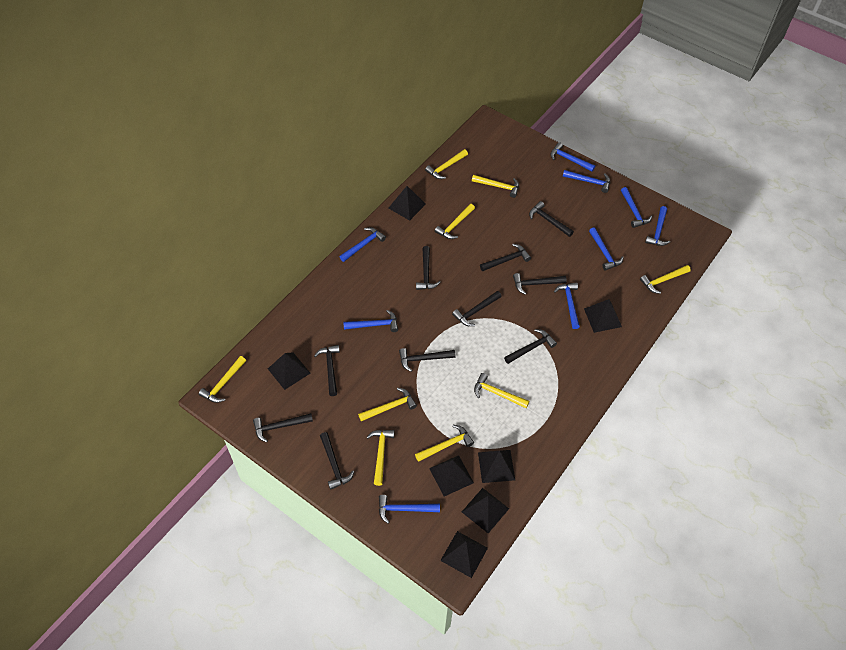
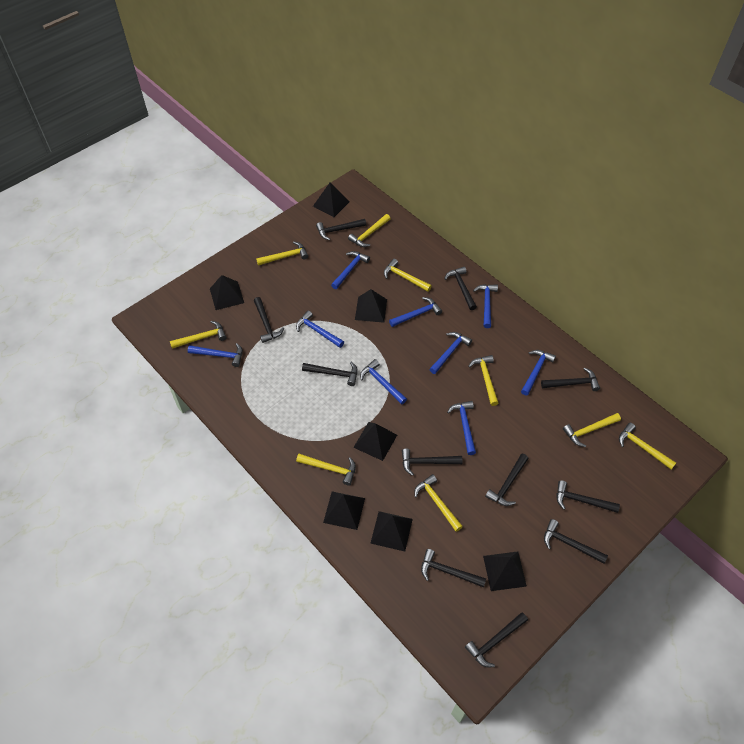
black hammer: 10 -> 11

